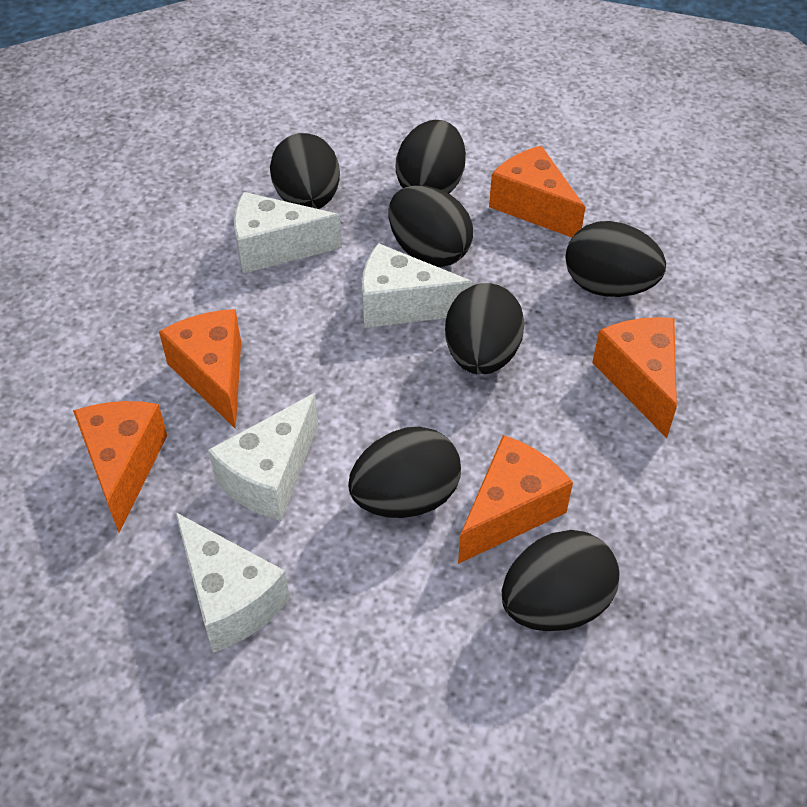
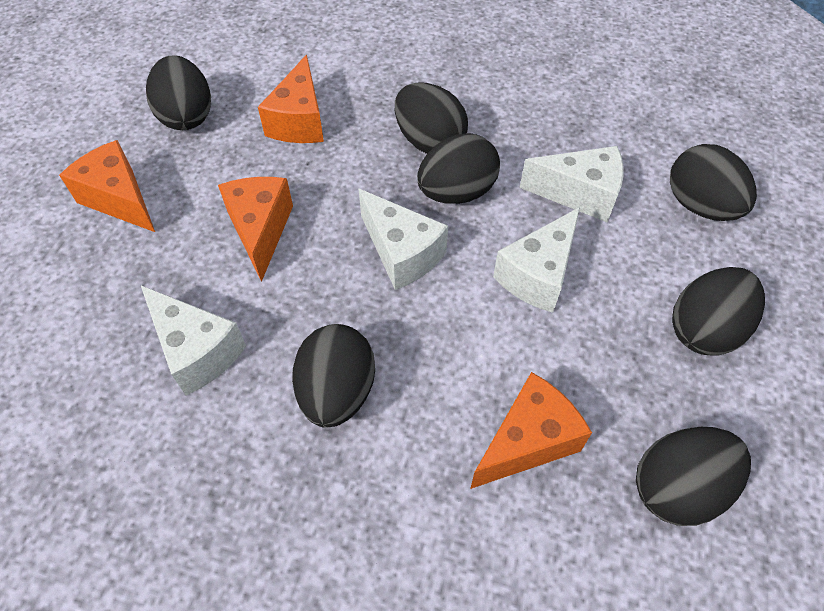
orange cheese: 5 -> 4

